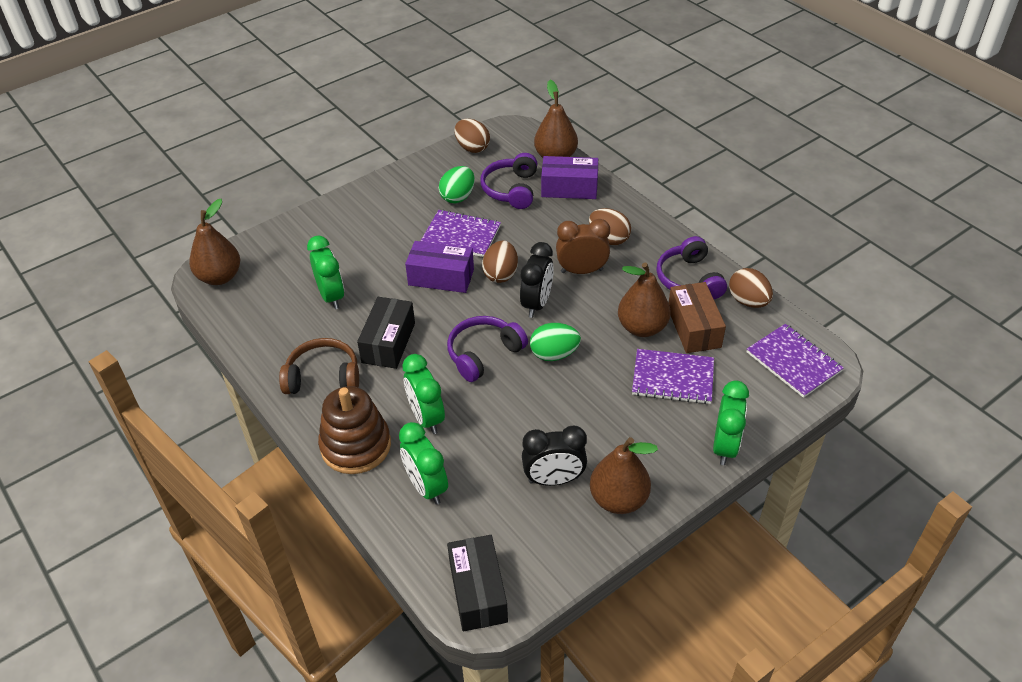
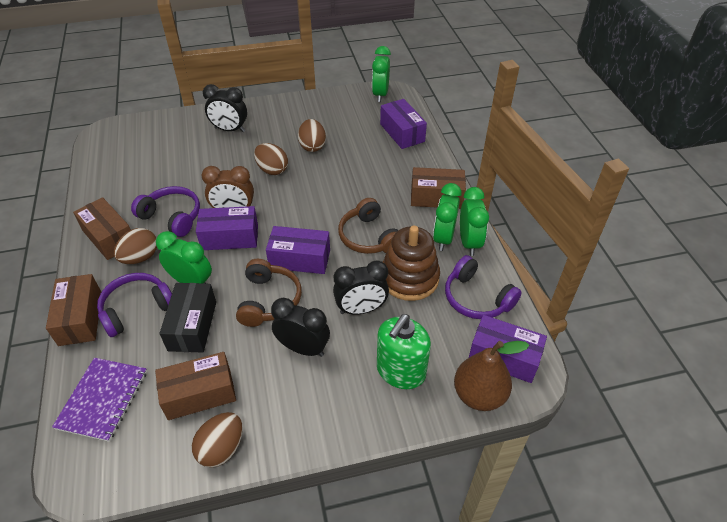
black box: 2 -> 1
black clock: 2 -> 3
brown box: 1 -> 4
brown headphones: 1 -> 2
brown pear: 4 -> 1
green egg: 2 -> 0
green soap dispenser: 0 -> 1
purple box: 2 -> 4
purple notebook: 3 -> 1

